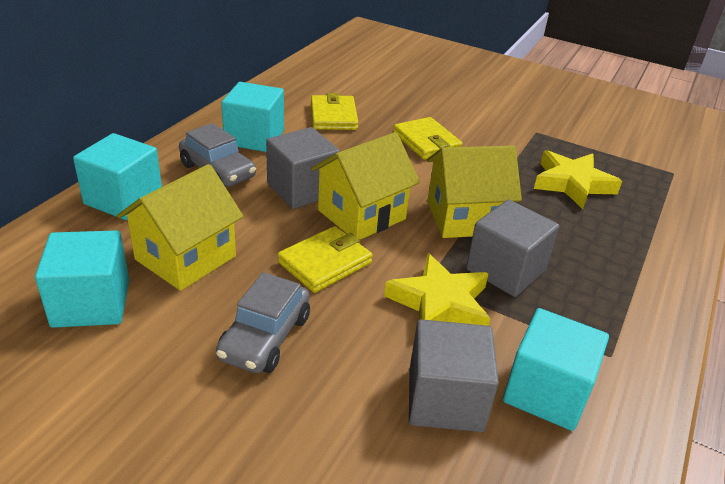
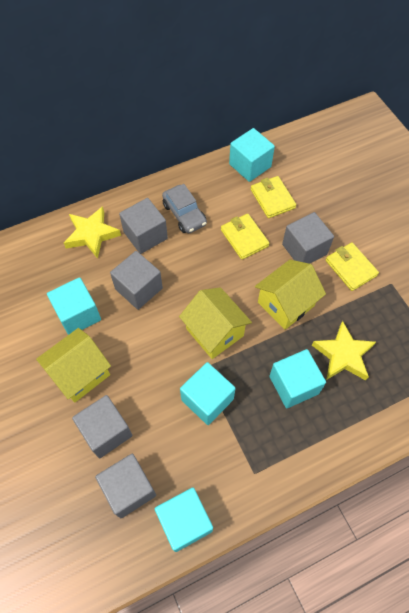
grey car: 2 -> 1
grey cube: 3 -> 5
turquoise cube: 4 -> 5

